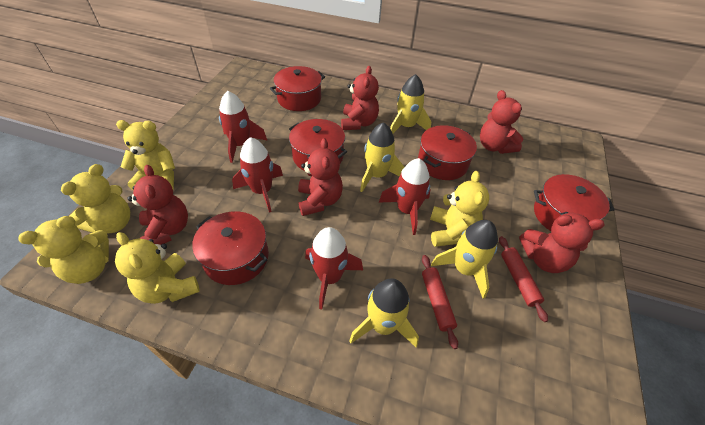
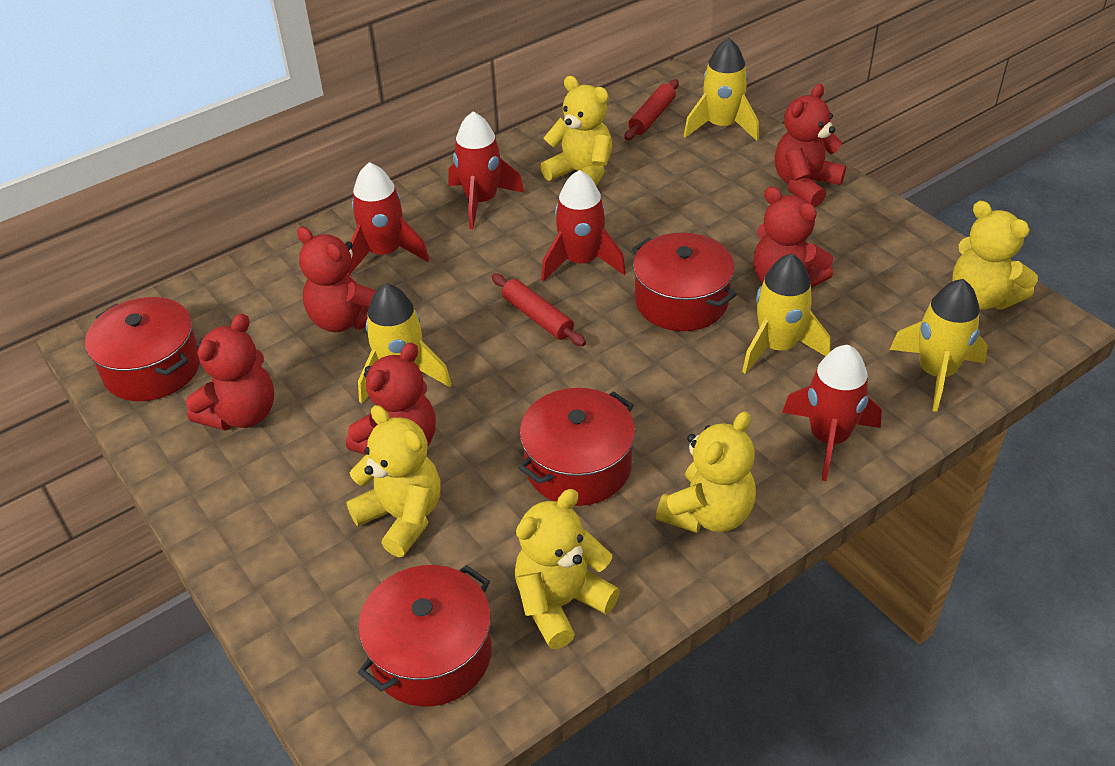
red pot: 5 -> 4

